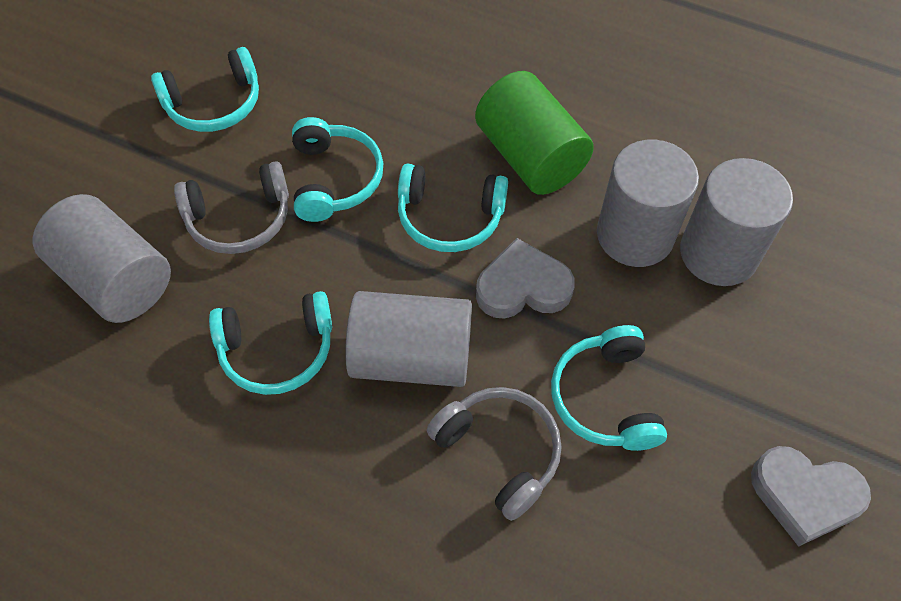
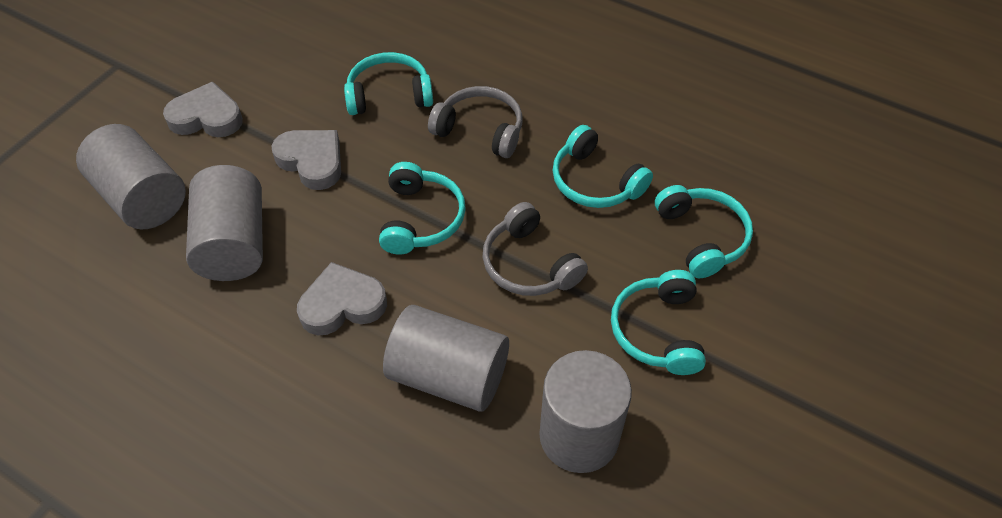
green cylinder: 1 -> 0
grey heart: 2 -> 3

